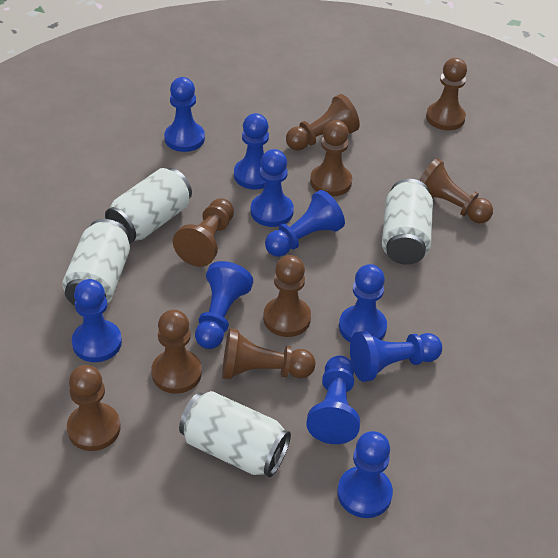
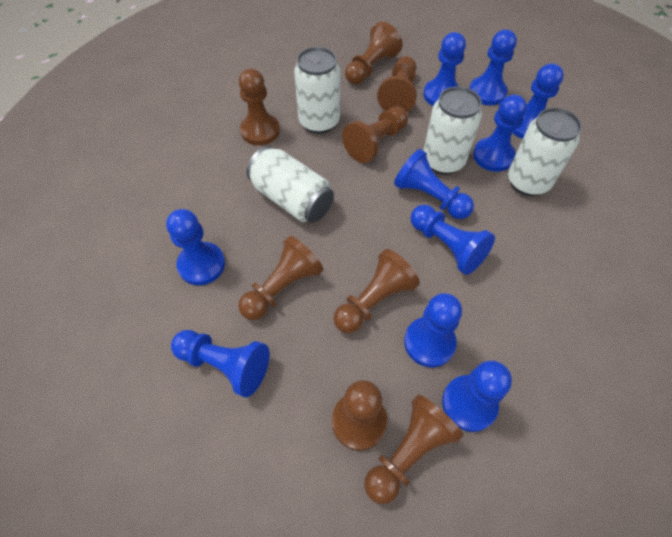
brown pawn: 9 -> 8

